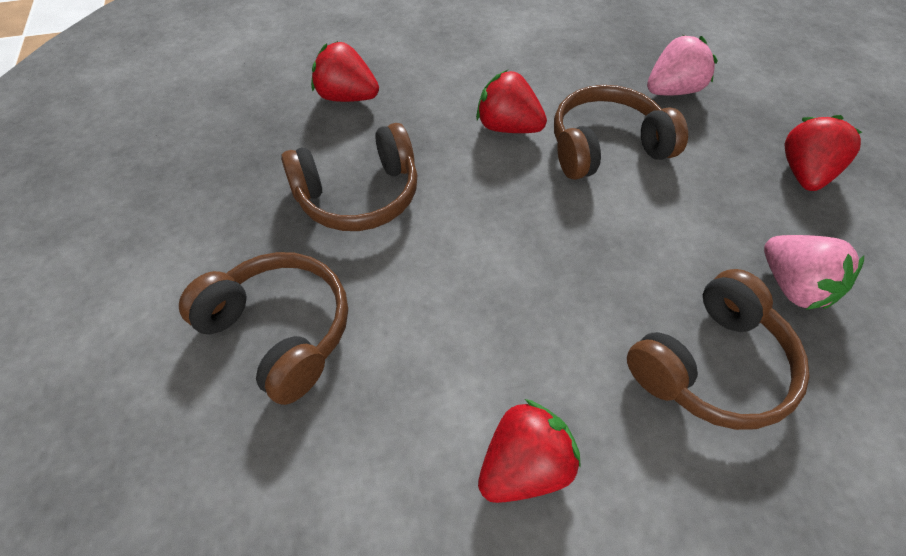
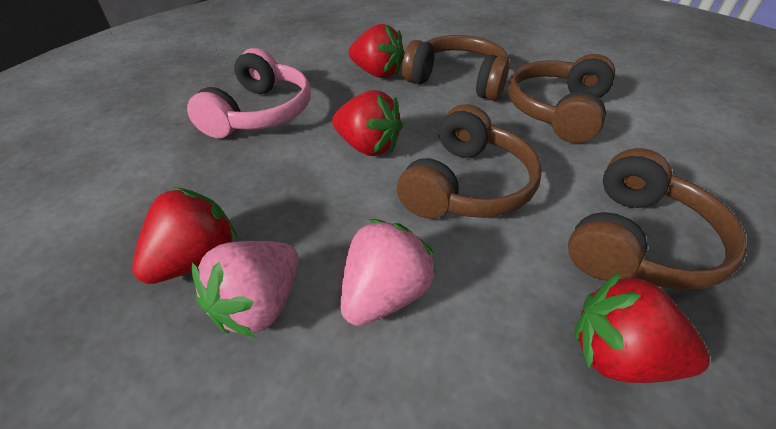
pink headphones: 0 -> 1

